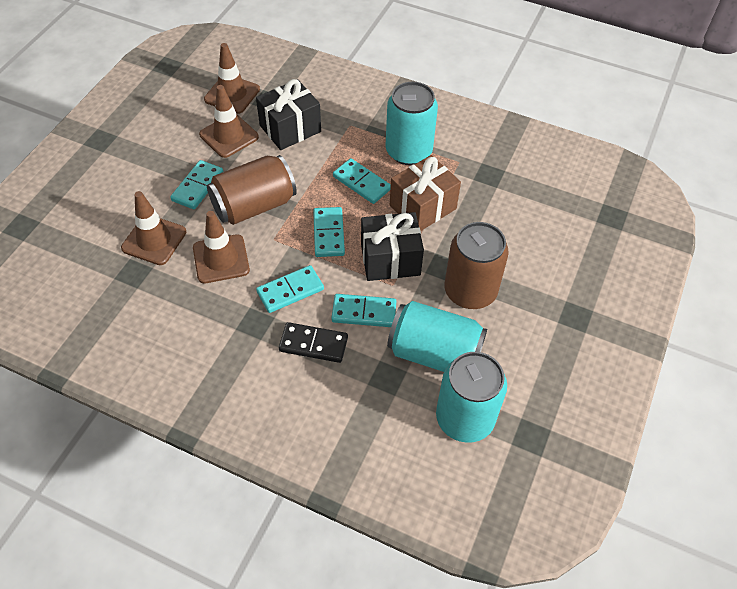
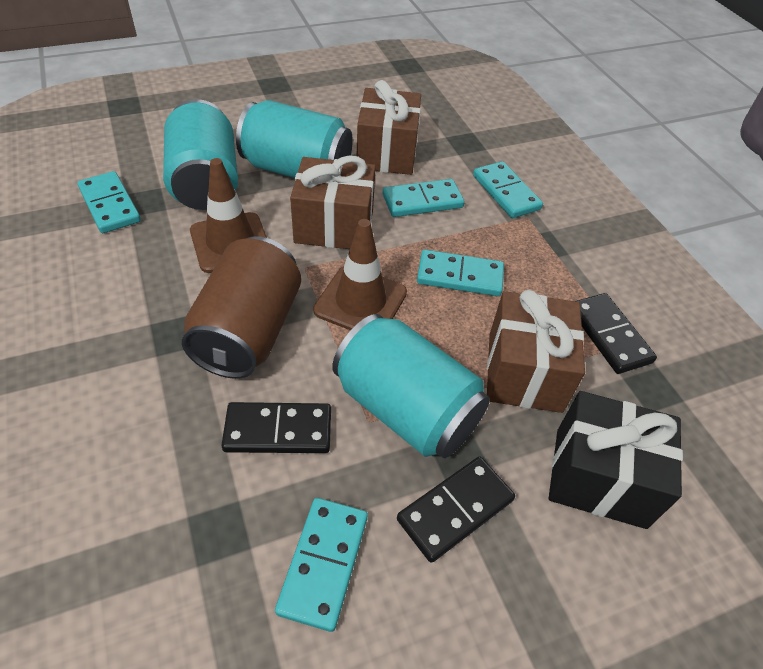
black domino: 1 -> 3
black gift: 2 -> 1
brown can: 2 -> 1
brown gift: 1 -> 3
brown traffic cone: 4 -> 2

